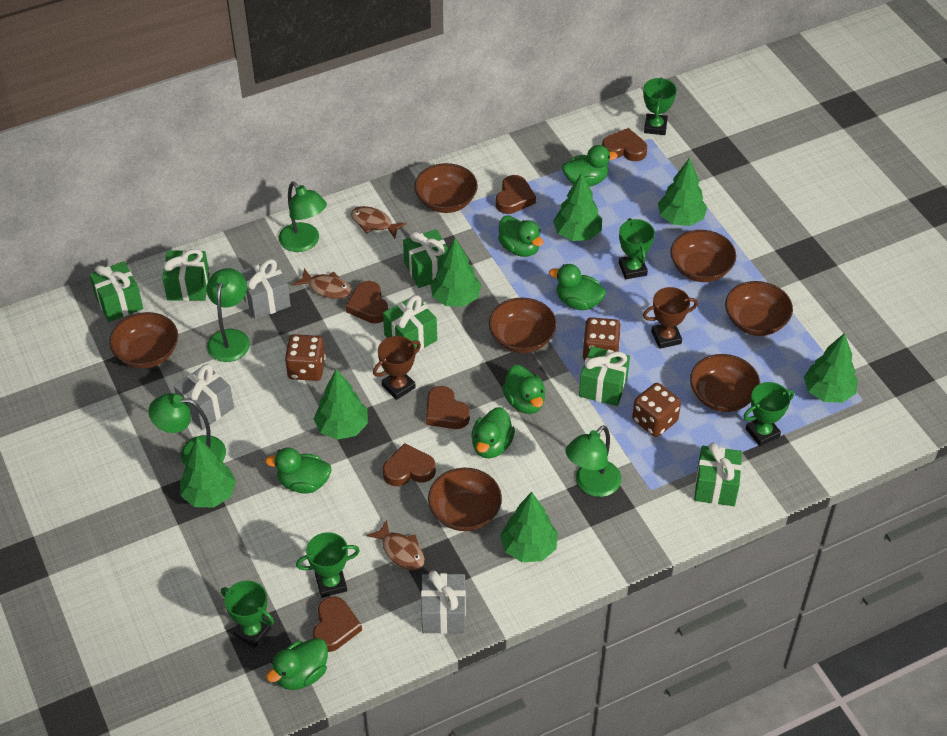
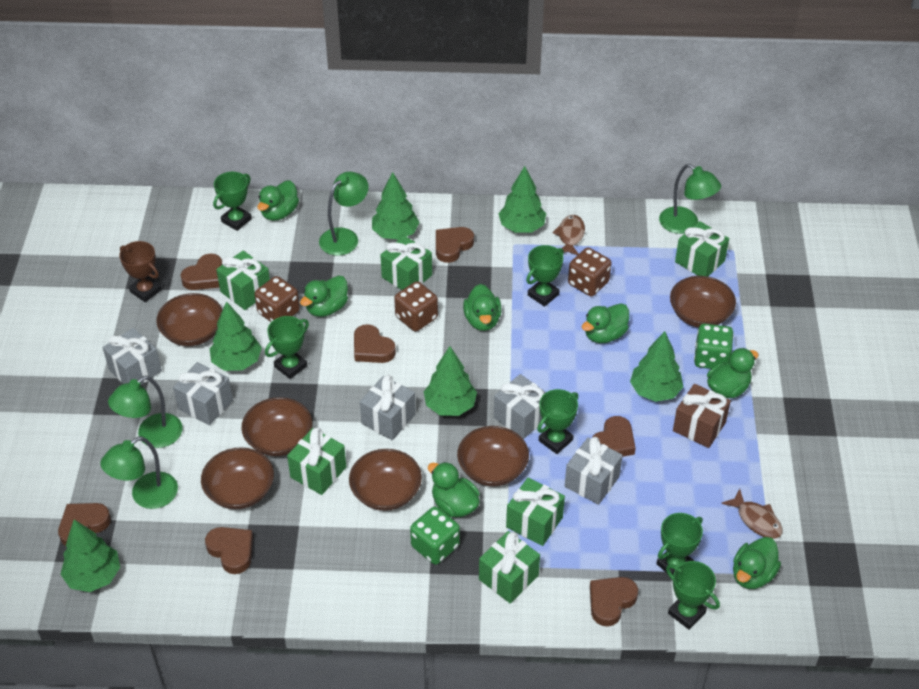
brown bowl: 7 -> 6
brown fish: 3 -> 2
brown gift: 0 -> 1
brown heart: 6 -> 7
brown trophy: 2 -> 1
green dice: 0 -> 2
green tree: 7 -> 6
green trophy: 5 -> 6
grey gift: 3 -> 5

